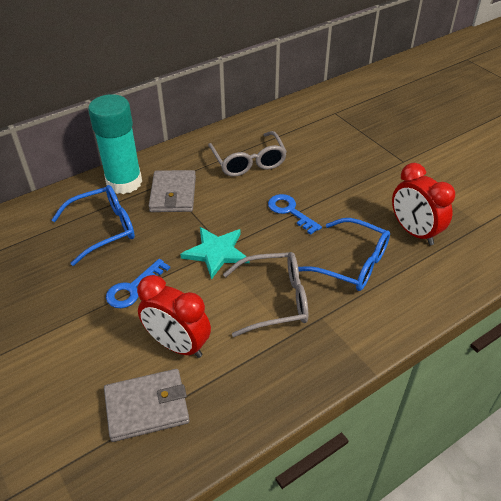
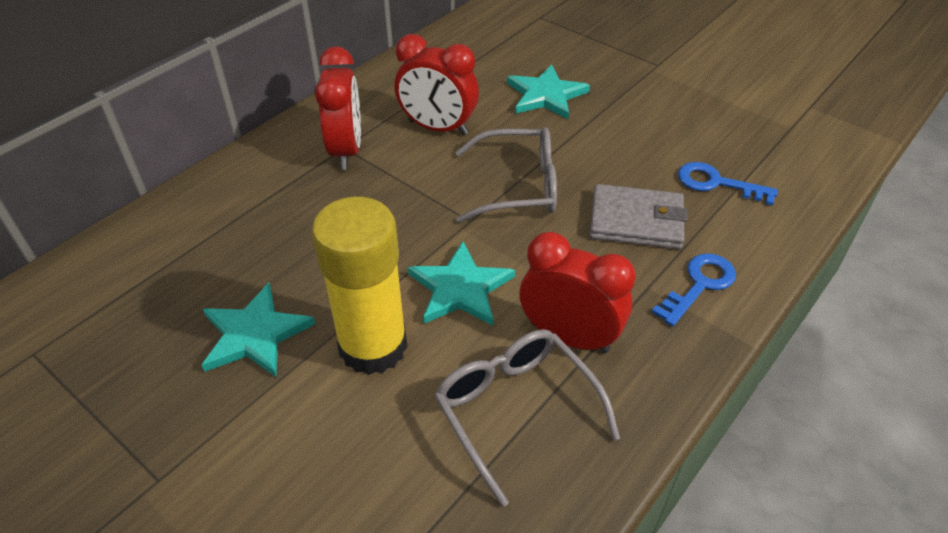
blue glasses: 2 -> 0
grey wallet: 2 -> 1
red clock: 2 -> 3
turquoise glue stick: 1 -> 0
turquoise star: 1 -> 3
yellow glue stick: 0 -> 1

